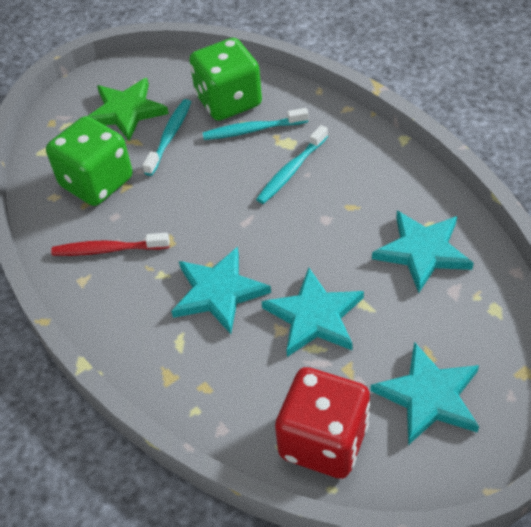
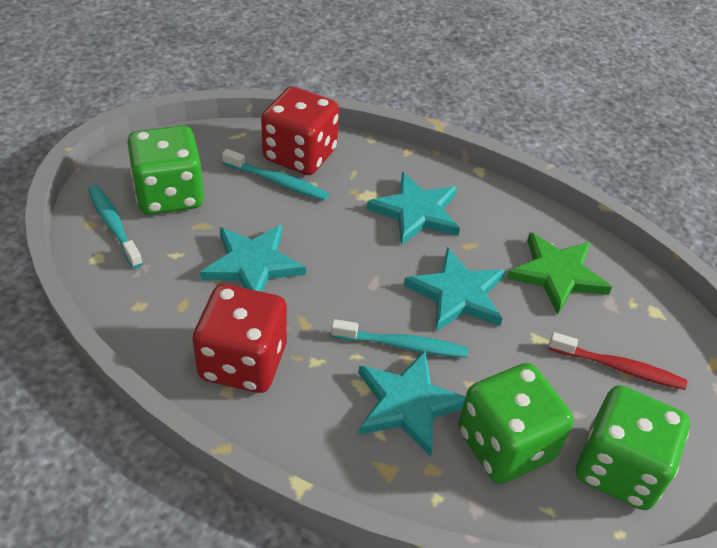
green dice: 2 -> 3
red dice: 1 -> 2

